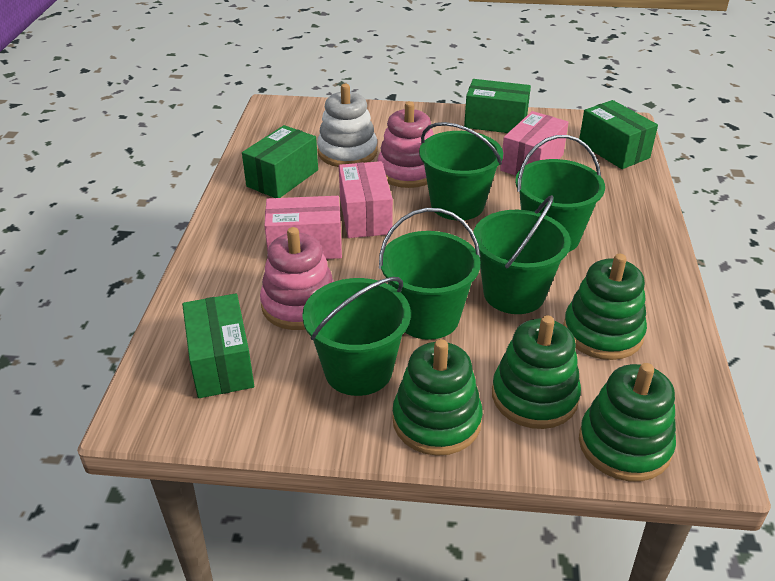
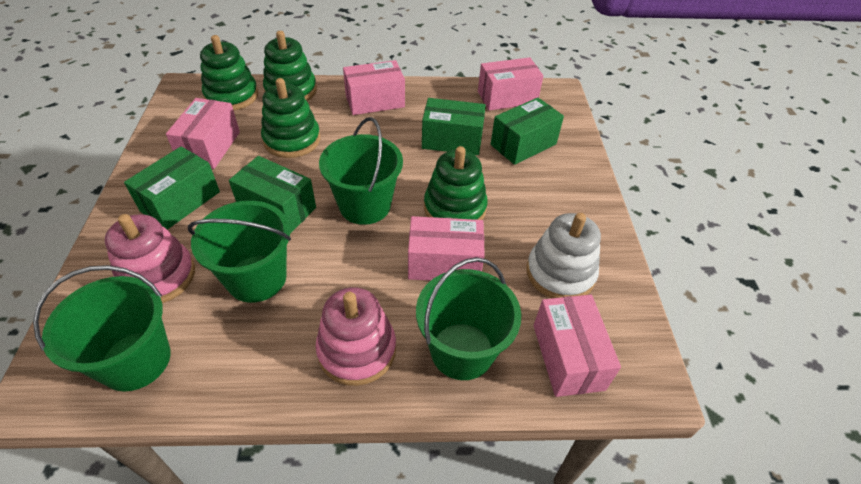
green bucket: 5 -> 4
pink box: 3 -> 5

